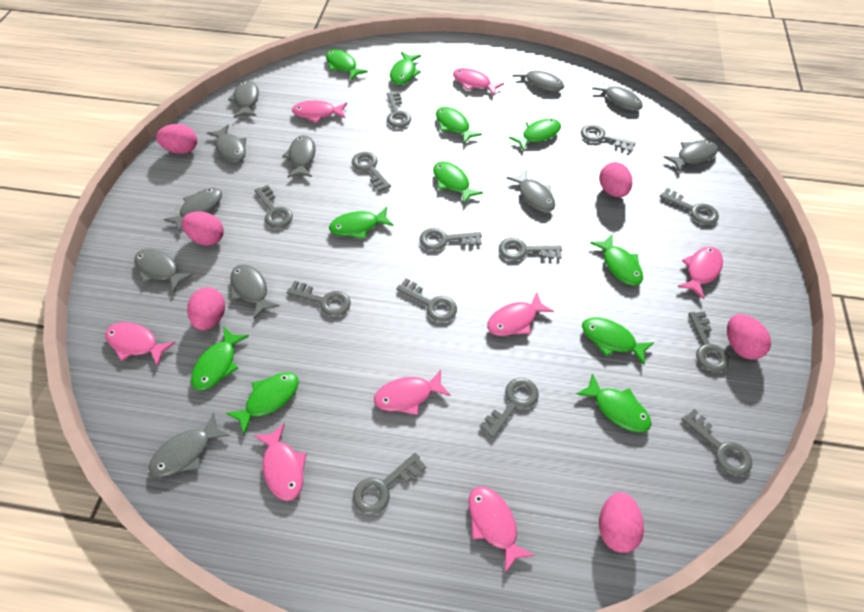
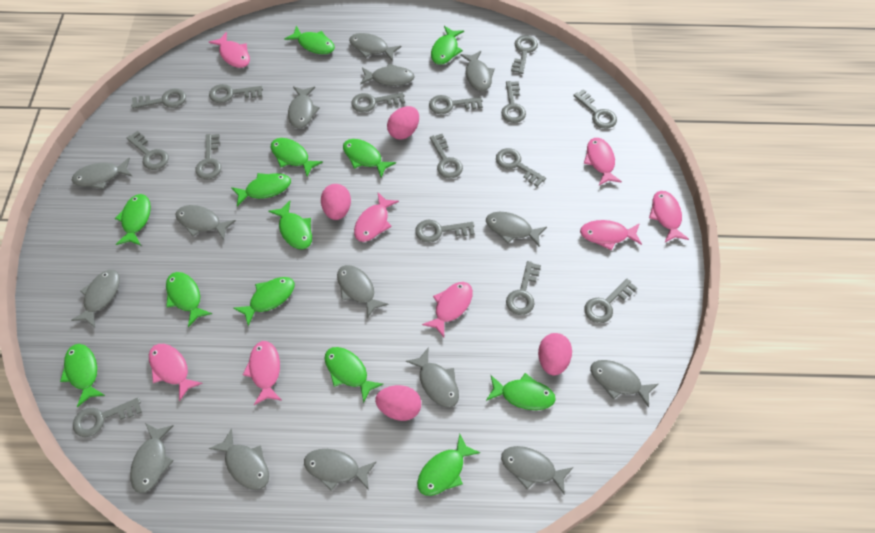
green fish: 11 -> 13
grey fish: 11 -> 15
grey key: 13 -> 15
pink egg: 6 -> 4

